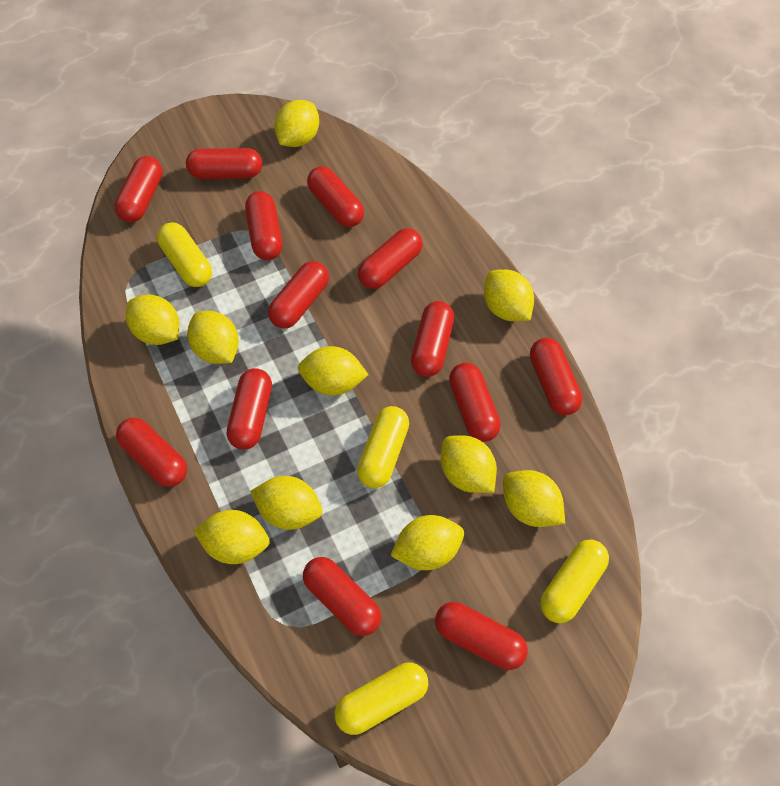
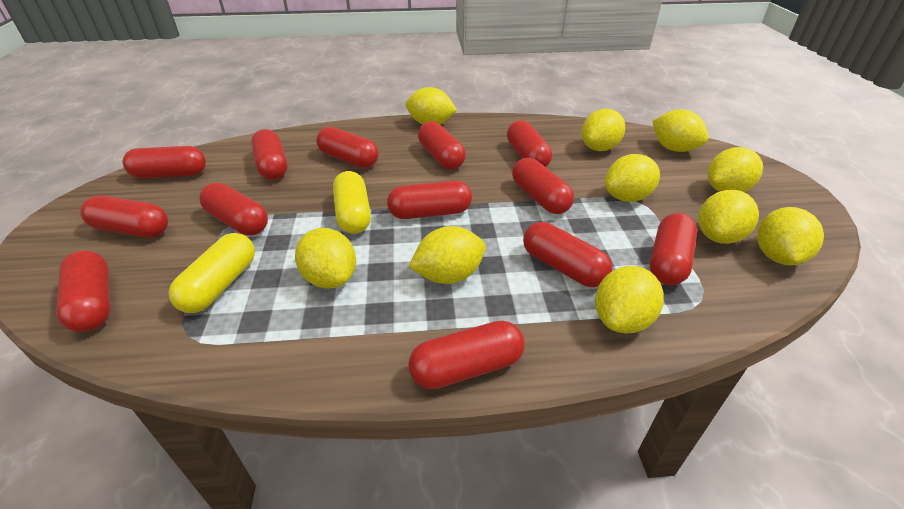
yellow capsule: 4 -> 2

